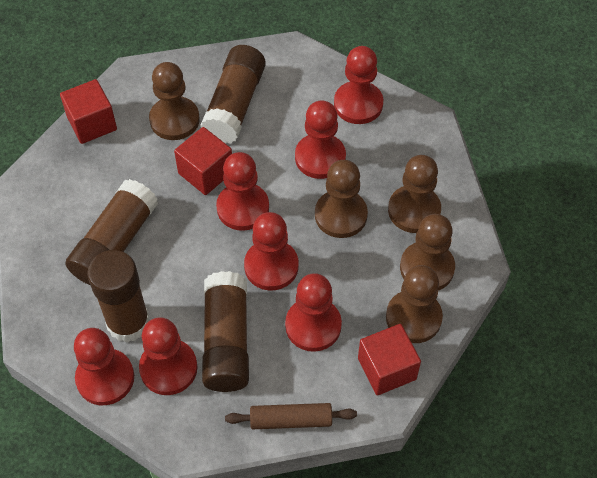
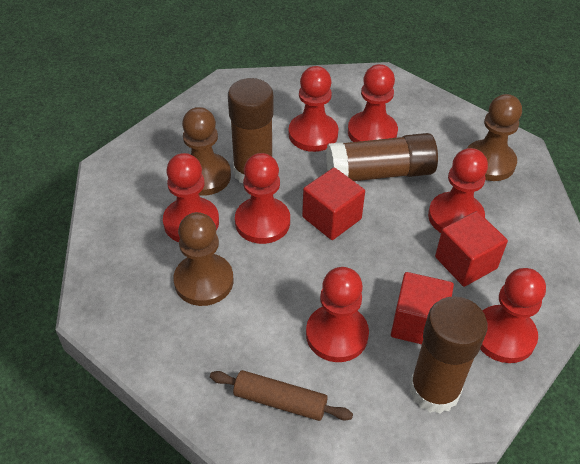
brown glue stick: 4 -> 3
brown pawn: 5 -> 3

